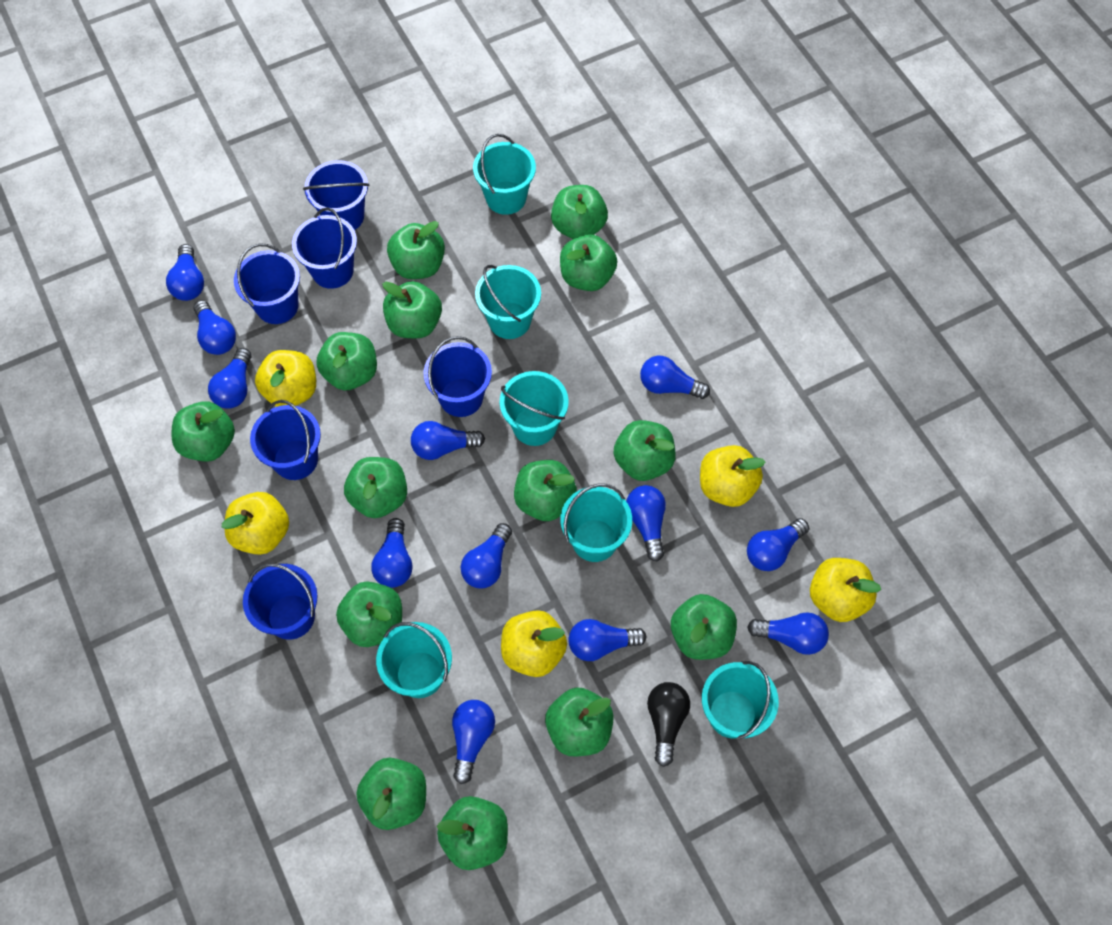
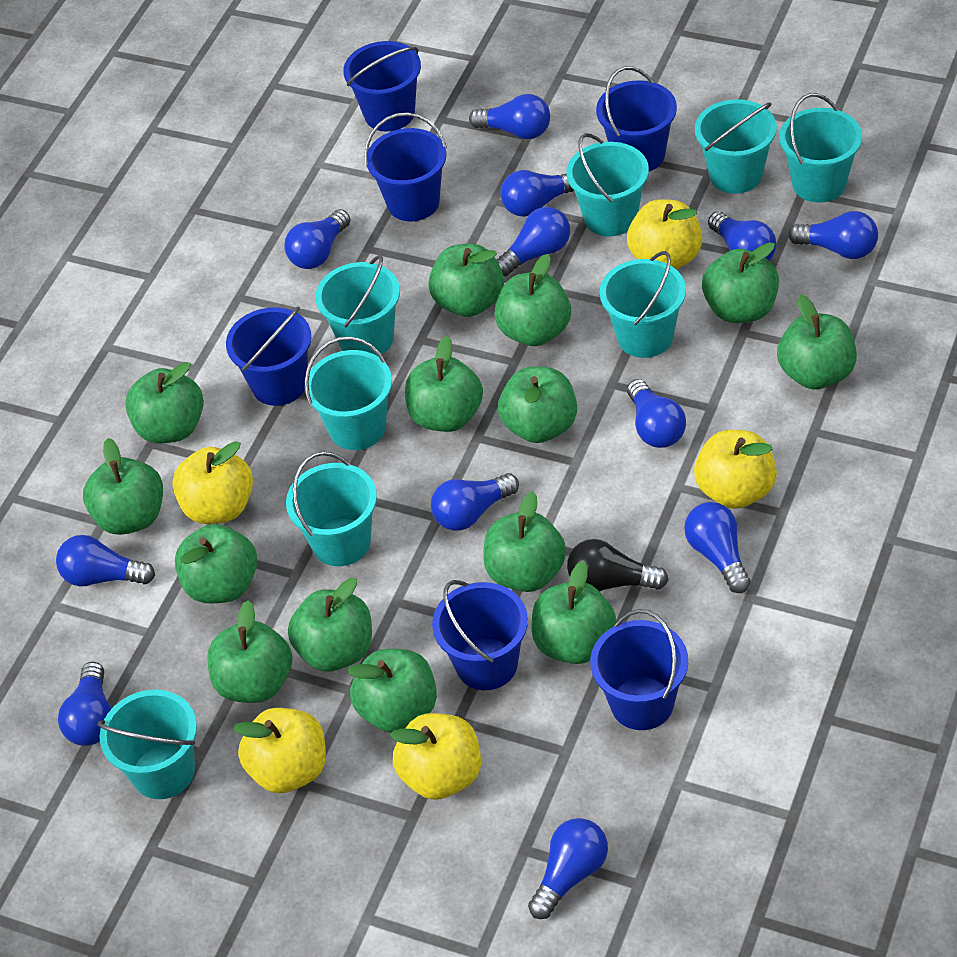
turquoise bucket: 6 -> 8

